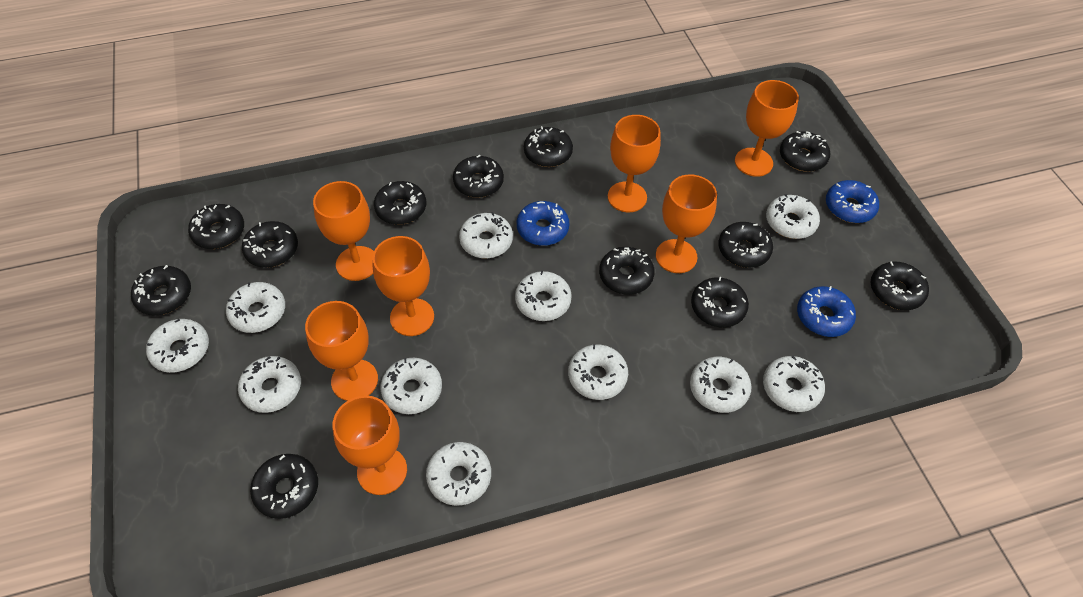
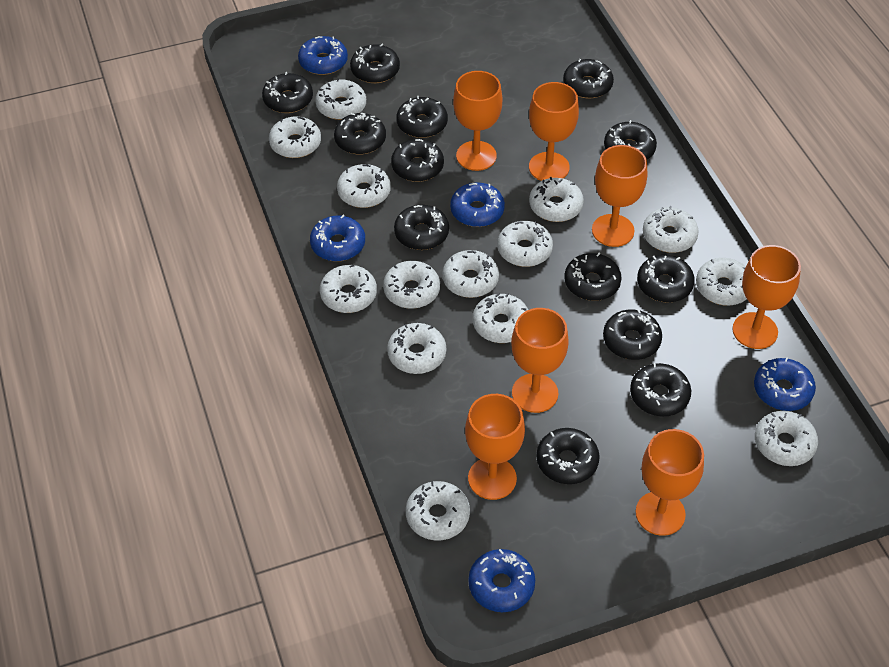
black donut: 12 -> 13
blue donut: 3 -> 5
white donut: 11 -> 14

